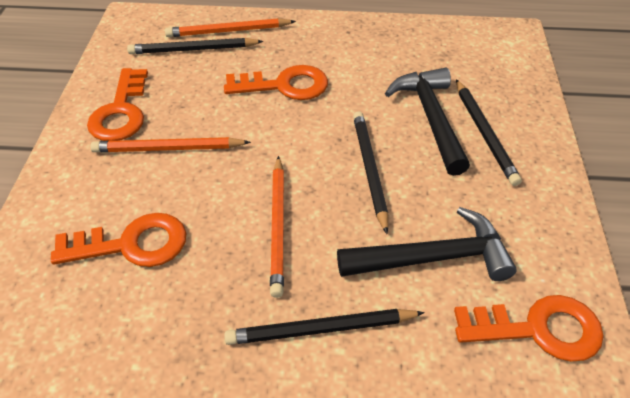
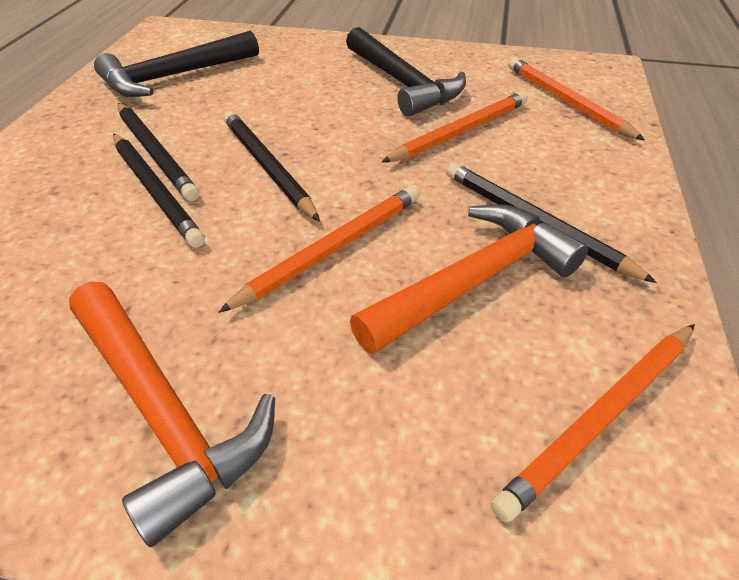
orange hammer: 0 -> 2
orange key: 4 -> 0
orange pencil: 3 -> 4

